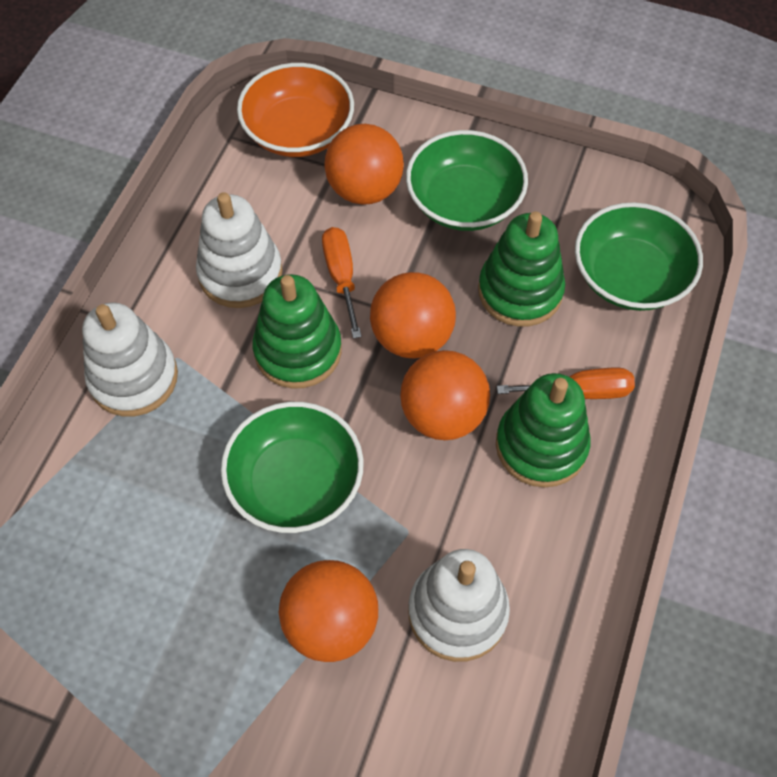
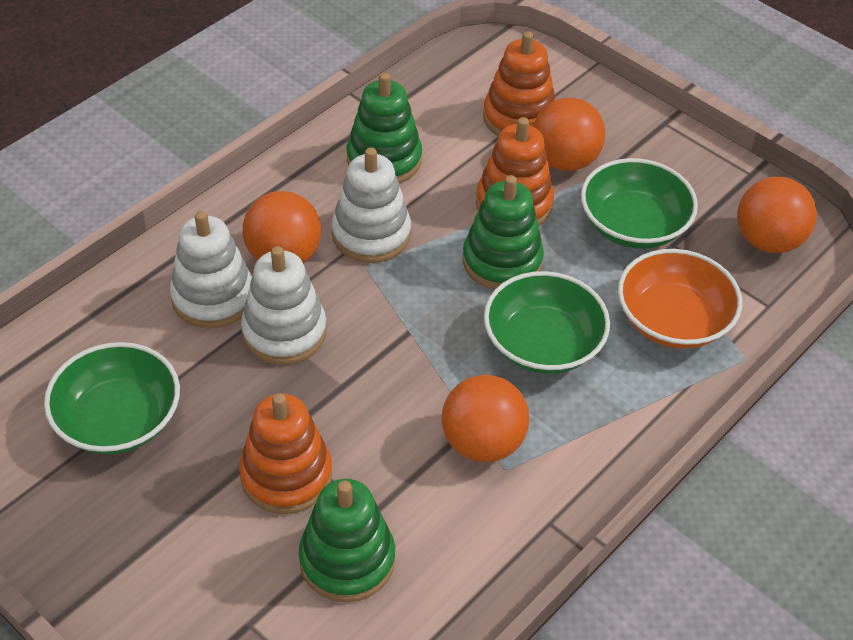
orange screwdriver: 2 -> 0
orange stacking toy: 0 -> 3

